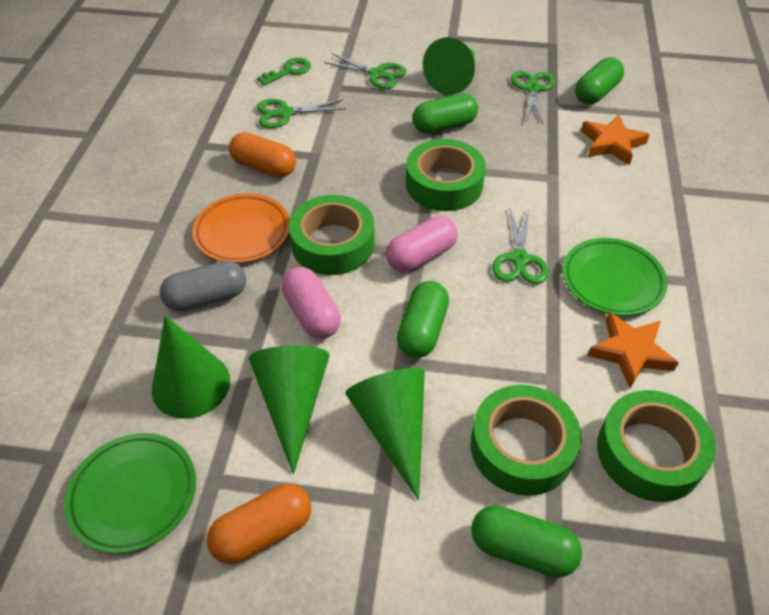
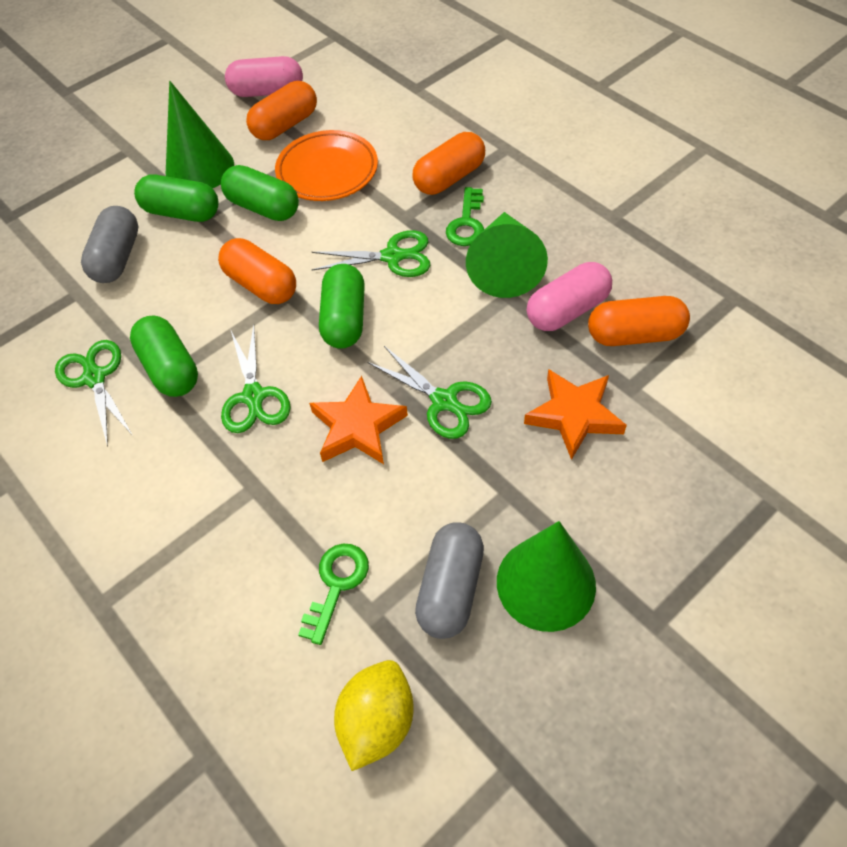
green cone: 4 -> 3
green key: 1 -> 2
green plate: 2 -> 0
green tape: 4 -> 0
grey capsule: 1 -> 2
orange capsule: 2 -> 4
yellow lemon: 0 -> 1

